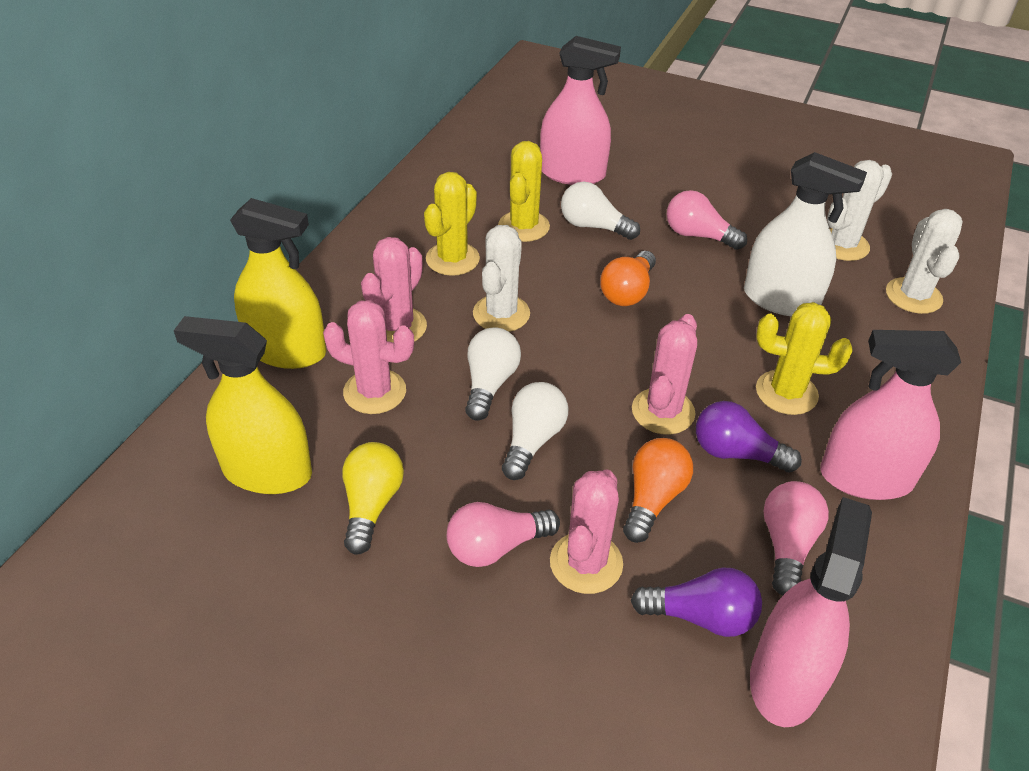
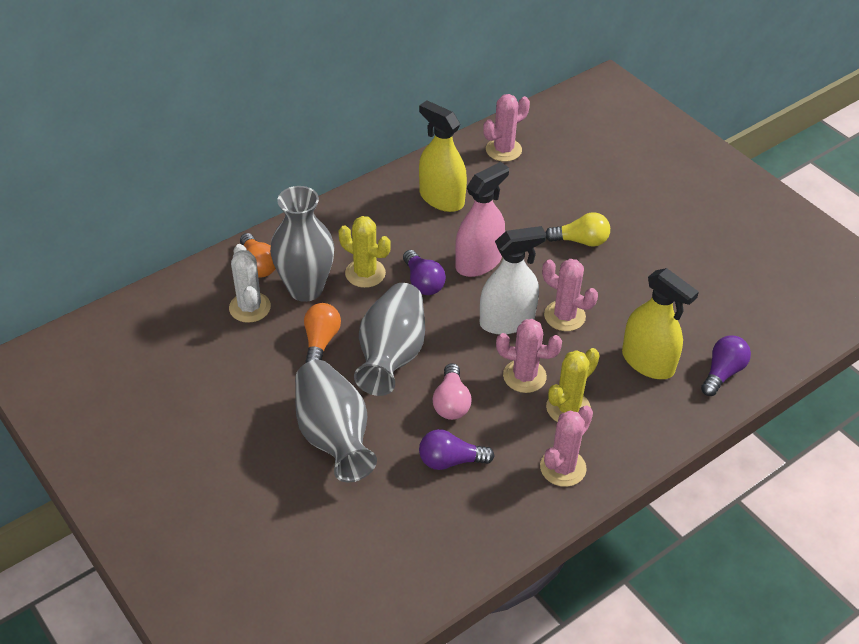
grey vase: 0 -> 3
pink light bulb: 3 -> 1
pink spray bottle: 3 -> 1
purple light bulb: 2 -> 3
white cactus: 3 -> 1
white light bulb: 3 -> 0
yellow cactus: 3 -> 2

